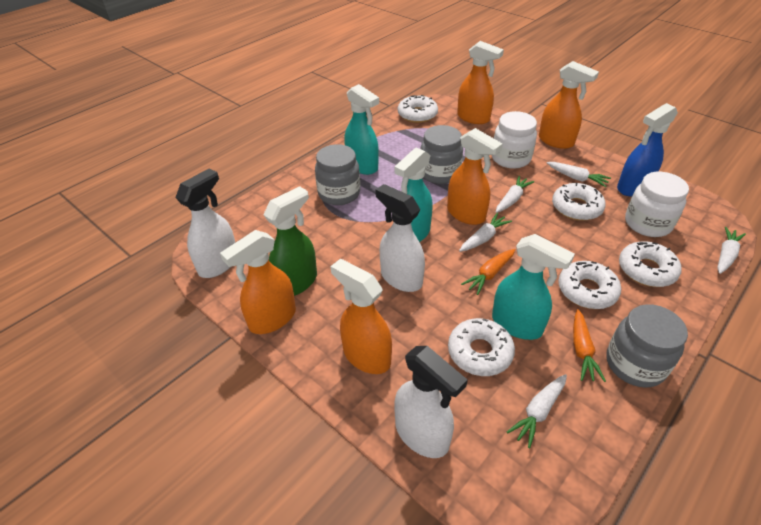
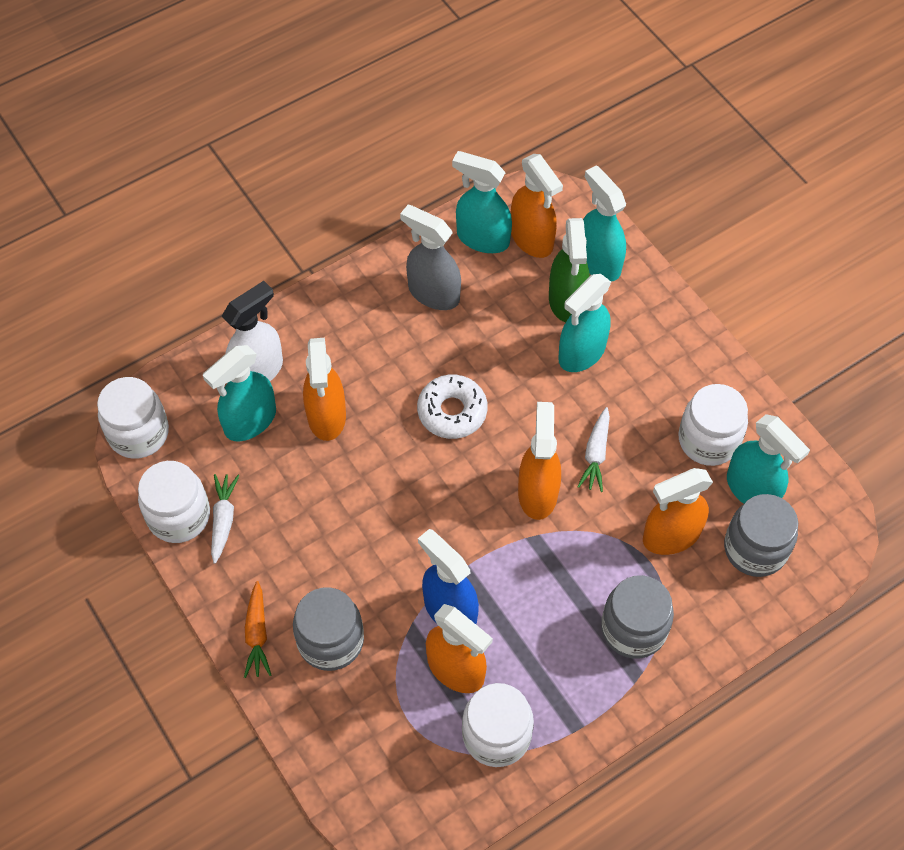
grey spray bottle: 0 -> 1
orange carrot: 2 -> 1
turquoise spray bottle: 3 -> 5
white carrot: 5 -> 2
white donut: 5 -> 1
white jar: 2 -> 4
white spray bottle: 3 -> 1

